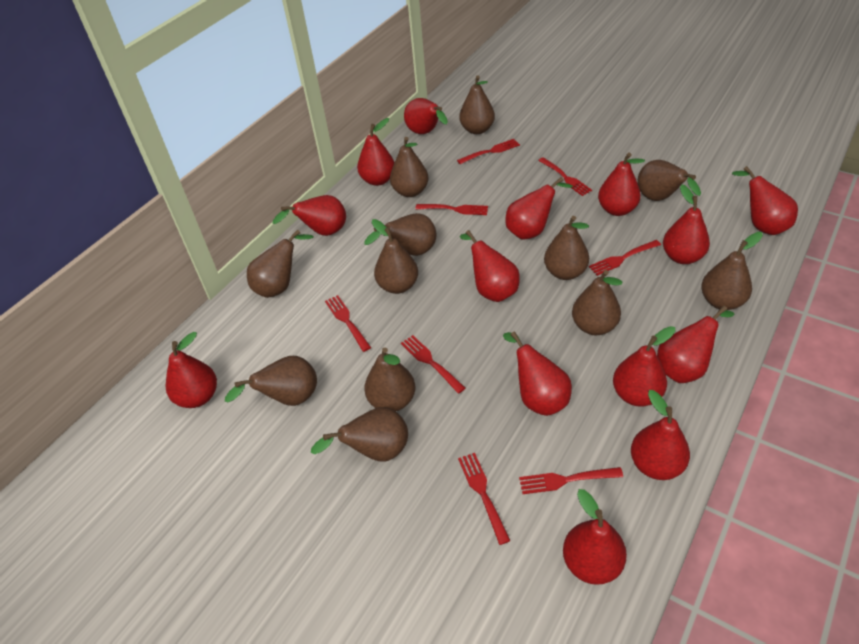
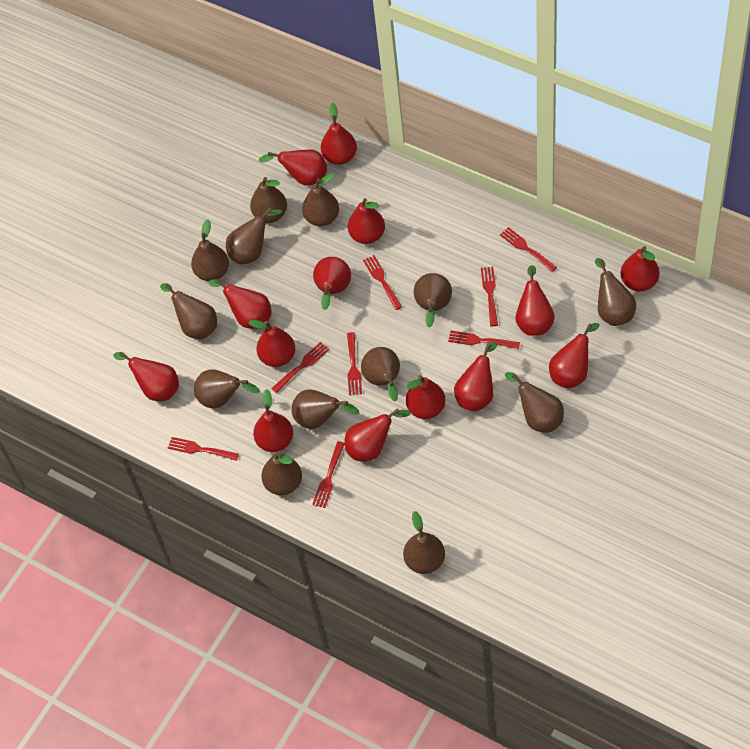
brown pear: 12 -> 13

